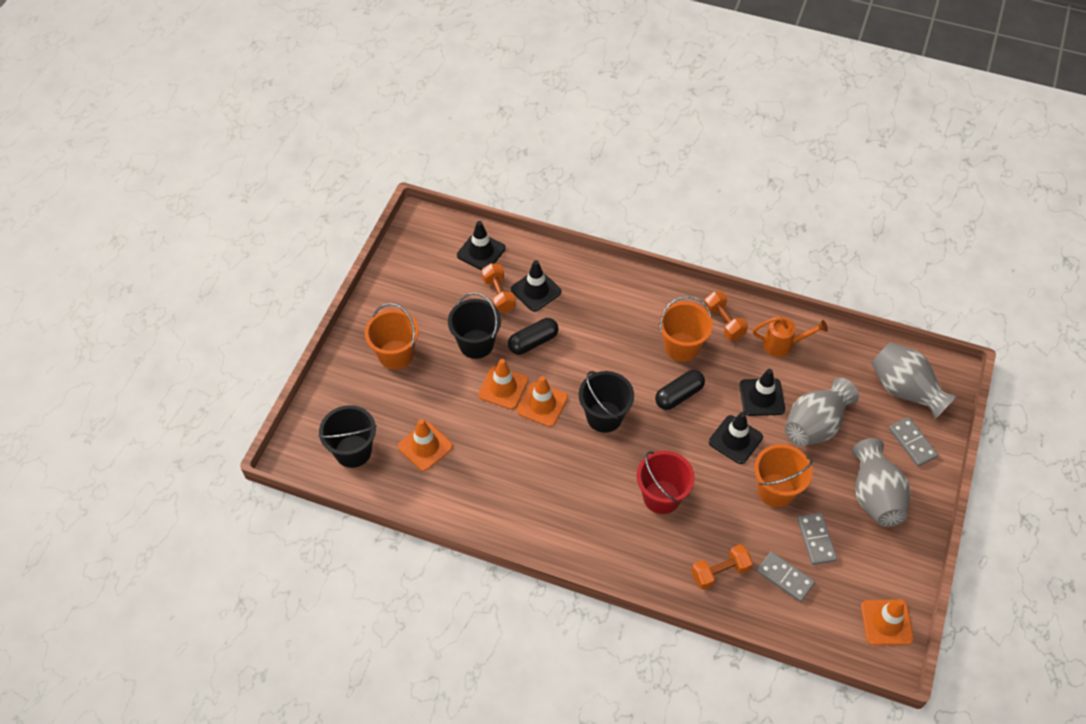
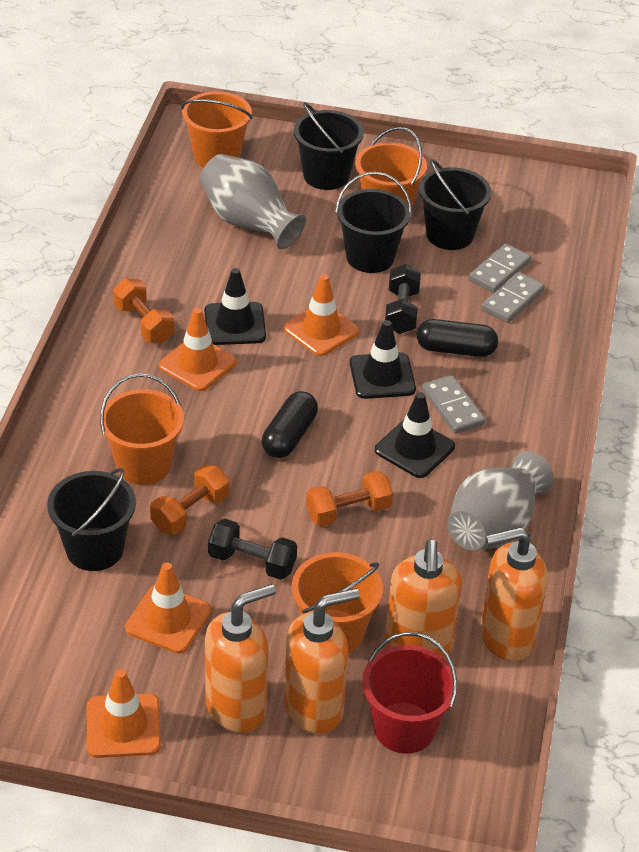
black bucket: 3 -> 4
black dumbbell: 0 -> 2
black traffic cone: 4 -> 3
grey vase: 3 -> 2
orange bucket: 3 -> 4
orange soap dispenser: 0 -> 4
orange watering can: 1 -> 0

